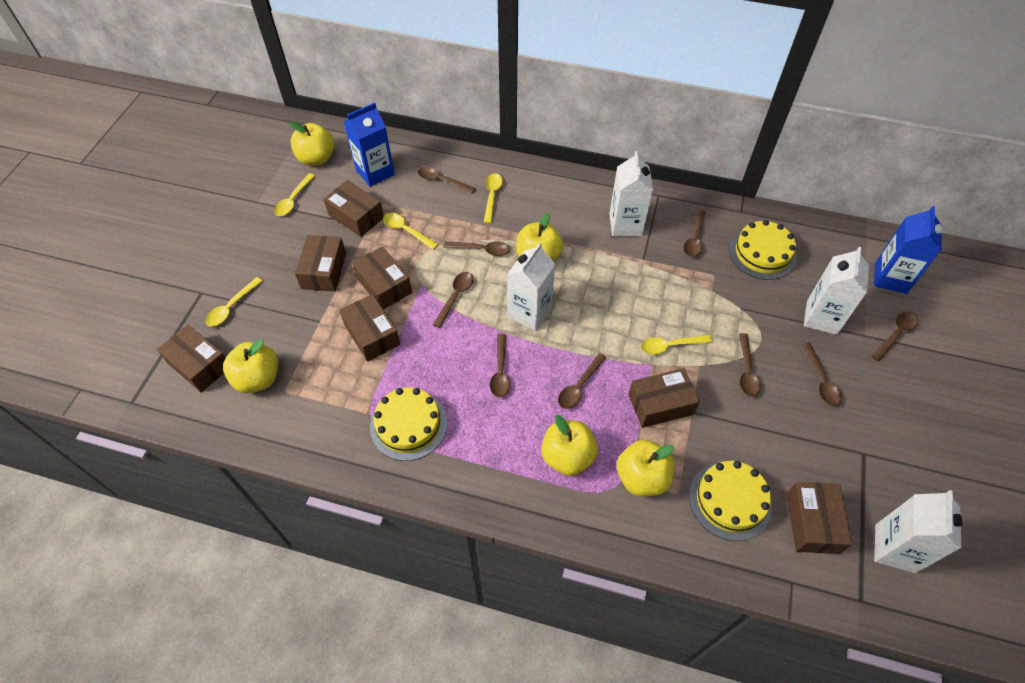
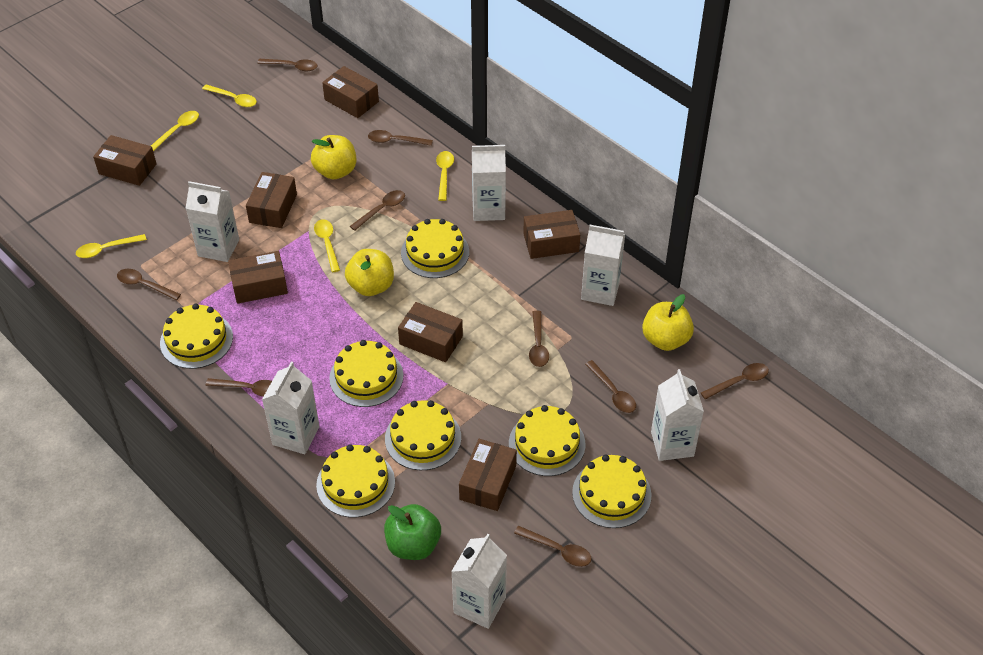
blue carton: 2 -> 0
green apple: 0 -> 1
white carton: 4 -> 6
yellow apple: 5 -> 3
yellow cake: 3 -> 7

